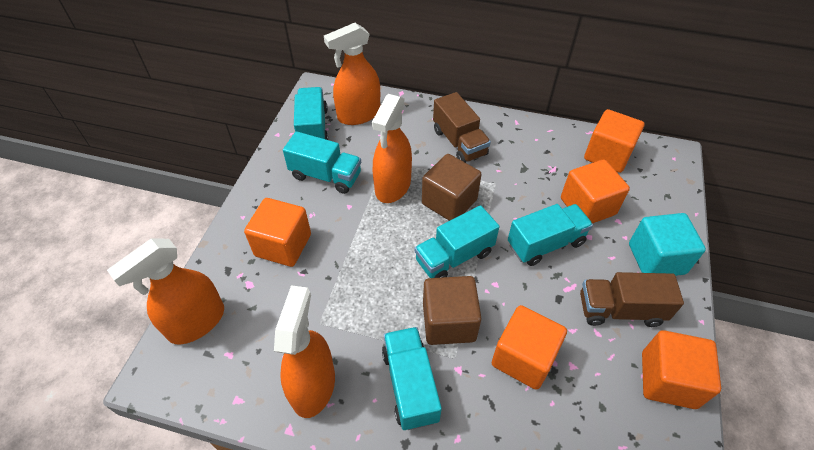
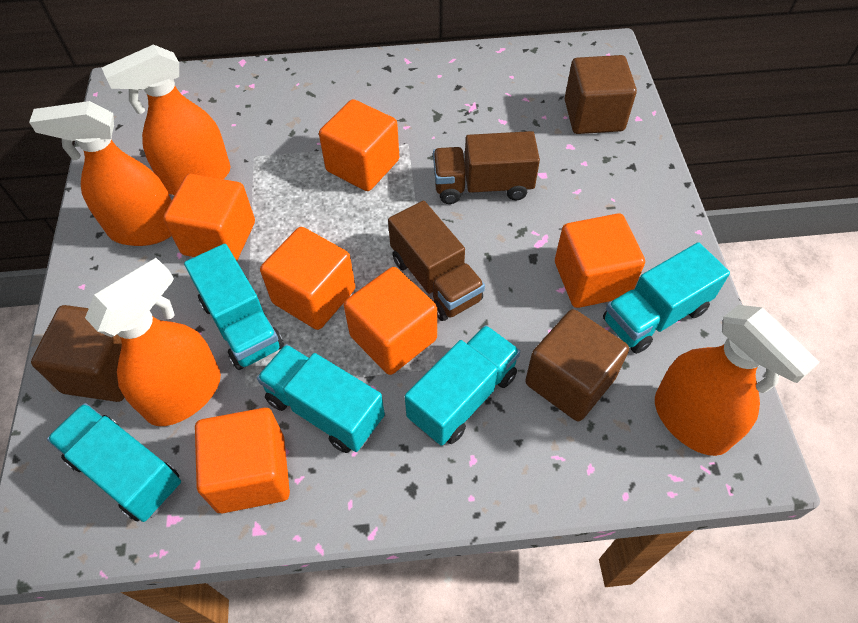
brown cube: 2 -> 3
orange cube: 5 -> 6
turquoise cube: 1 -> 0

